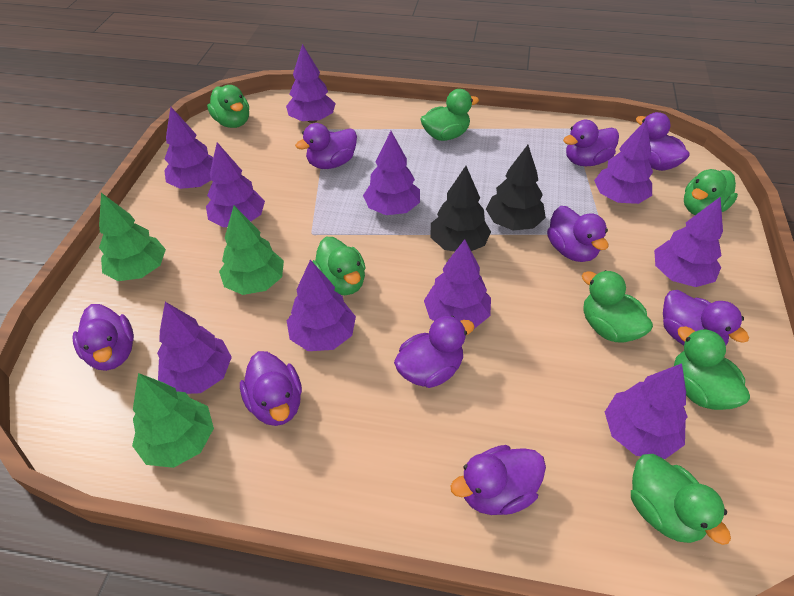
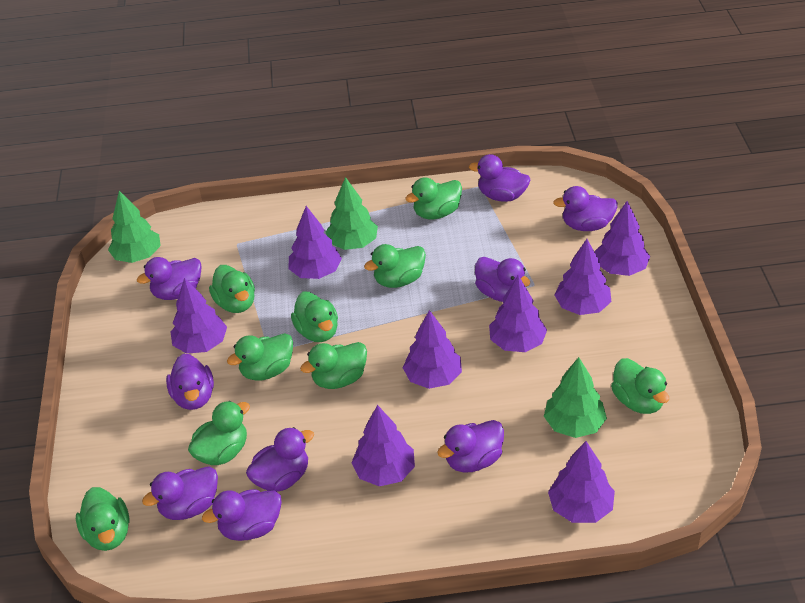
black tree: 2 -> 0
green duck: 7 -> 9
purple tree: 10 -> 8

